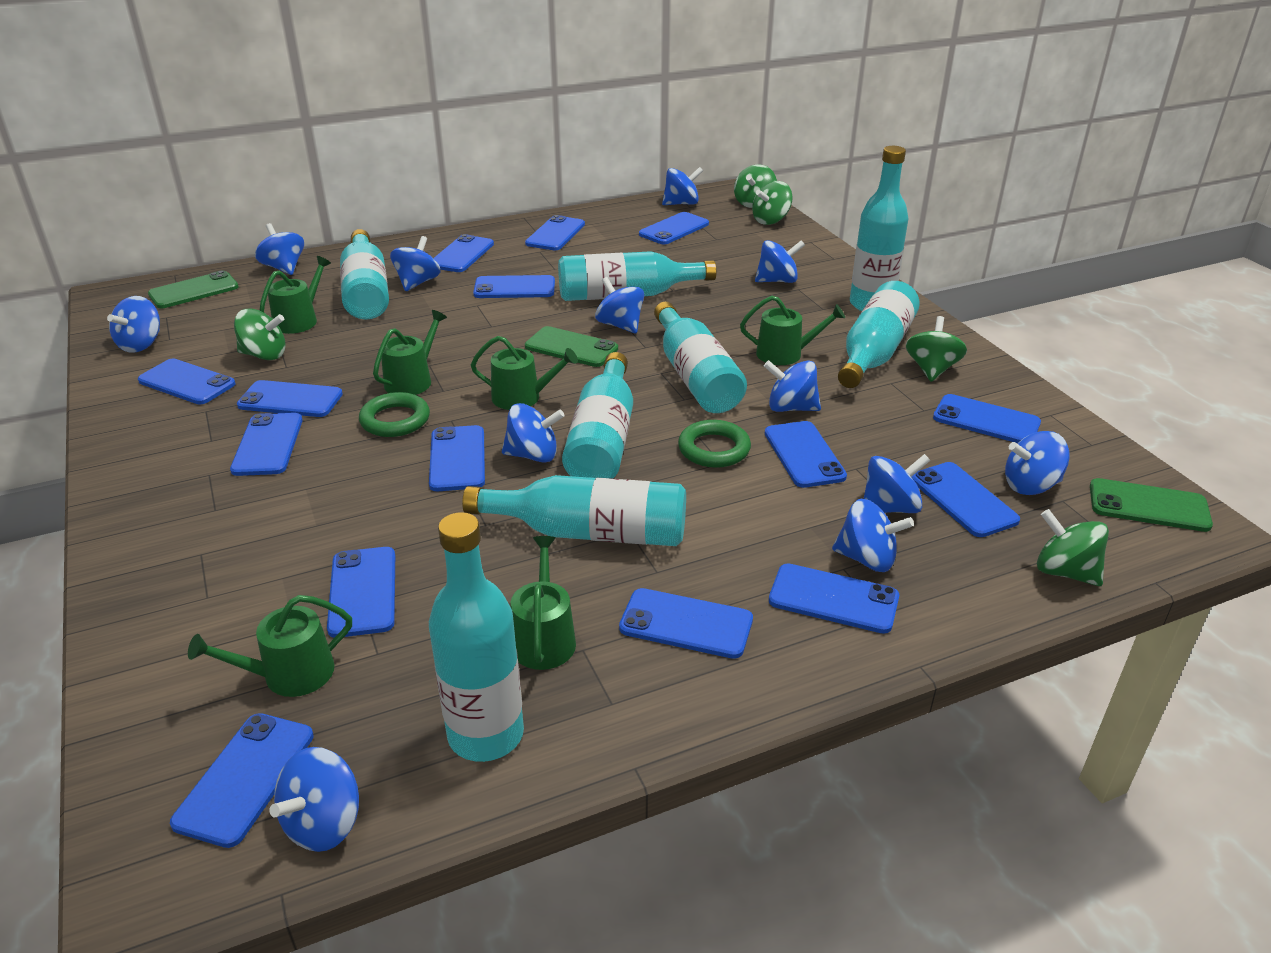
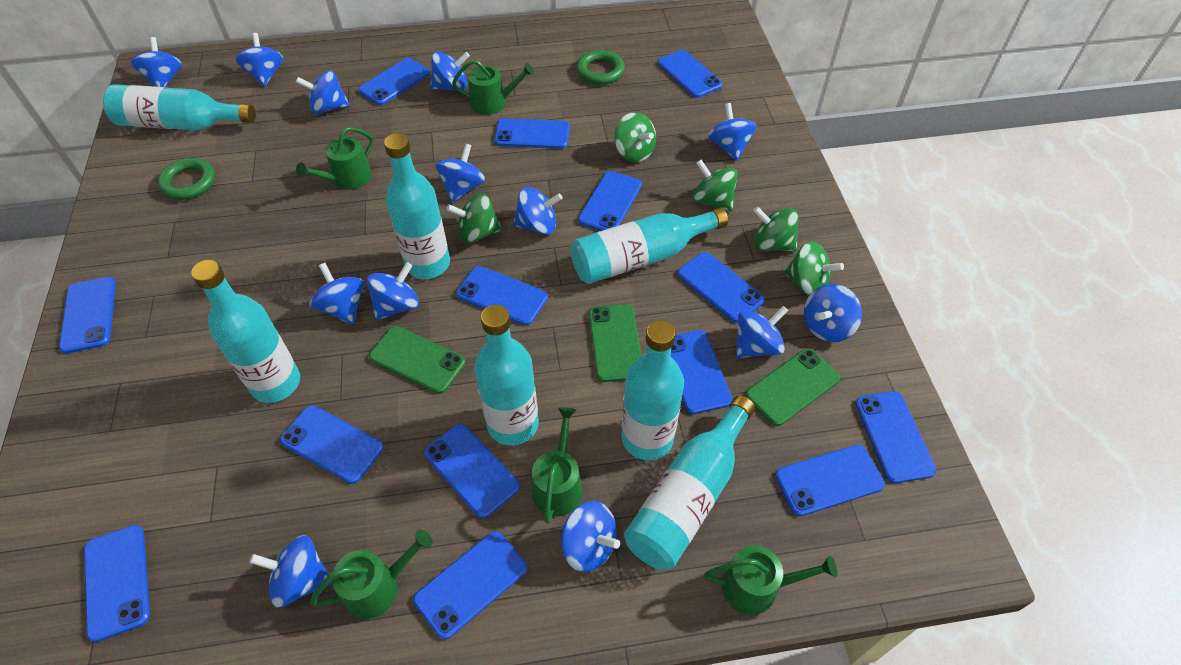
blue phone: 15 -> 14
blue spinning top: 12 -> 13
green watering can: 6 -> 5
turquoise bottle: 8 -> 7

